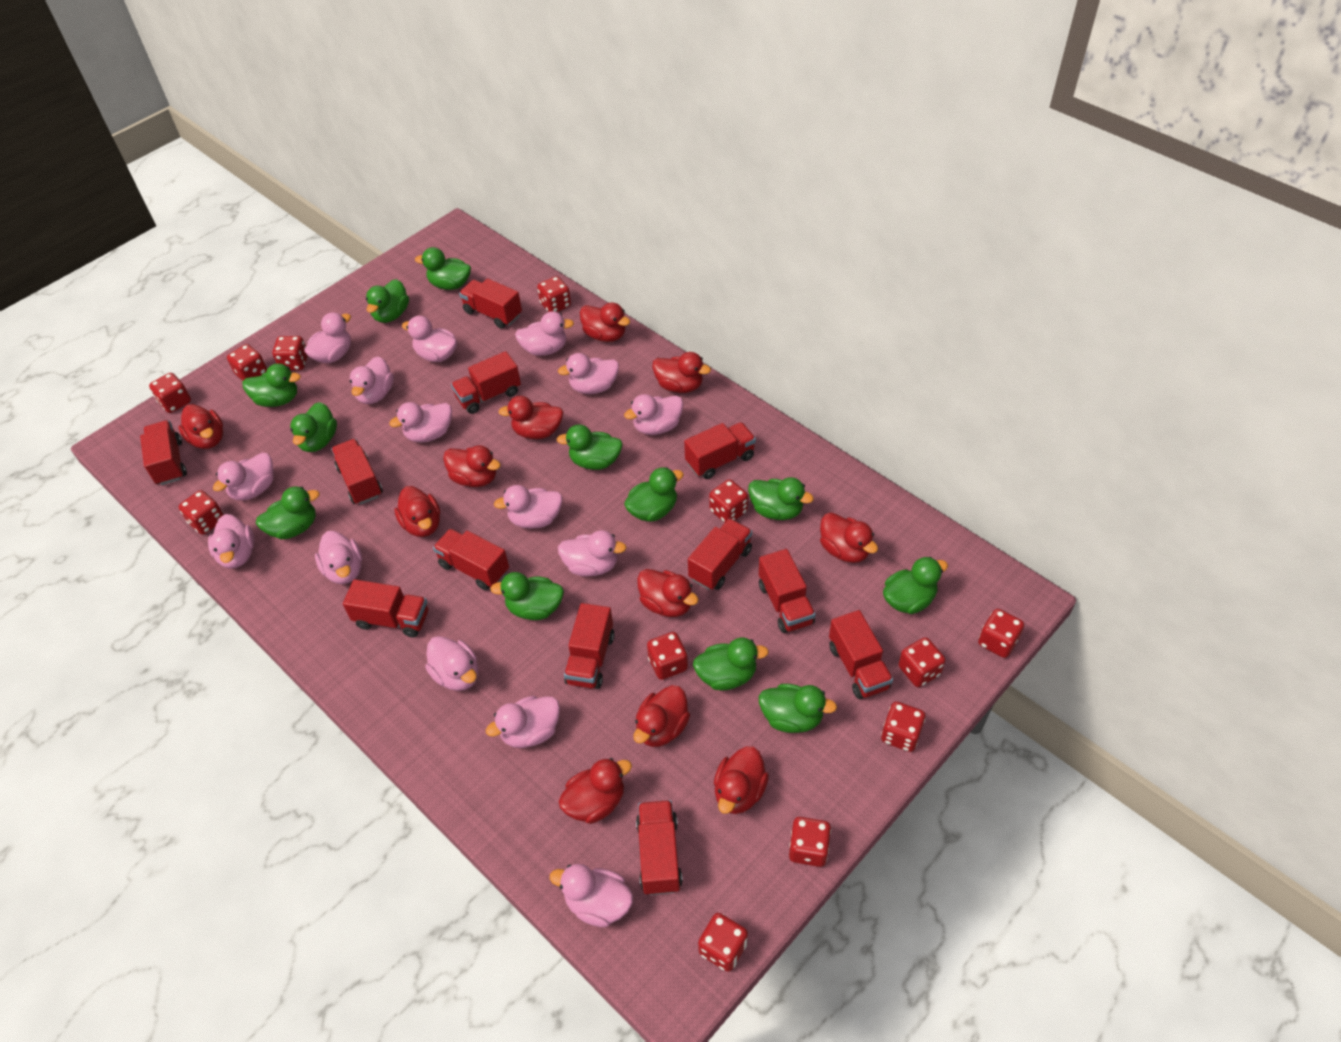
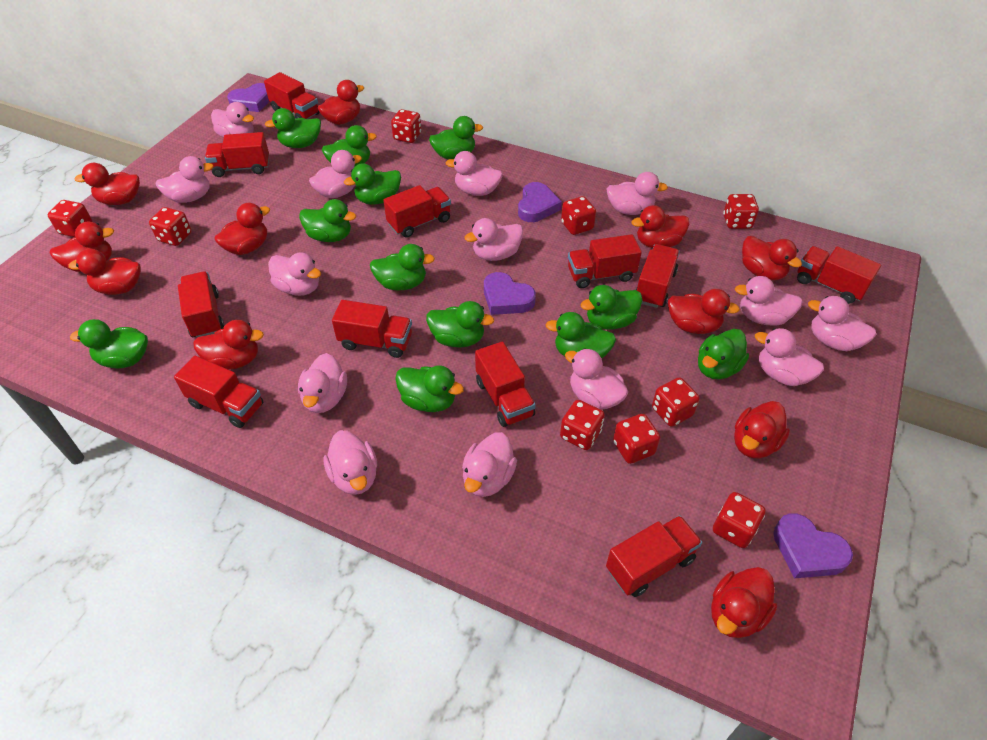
pink duck: 15 -> 14
purple heart: 0 -> 4
red dice: 12 -> 9
red truck: 12 -> 11

